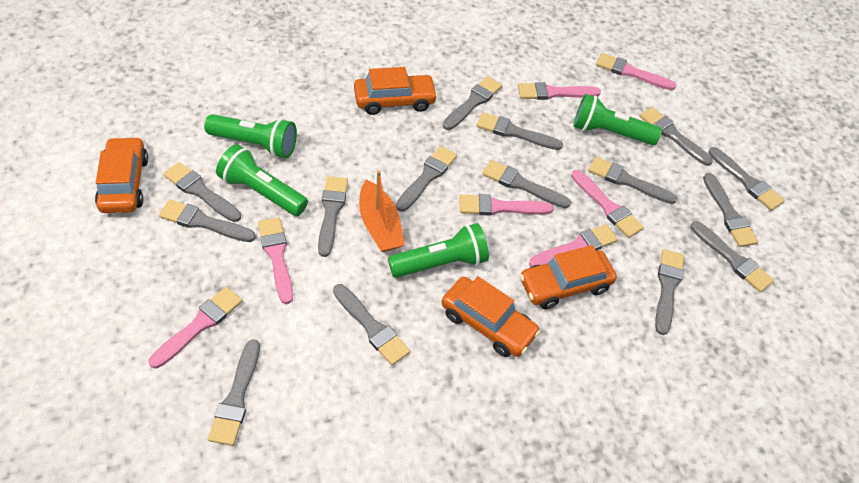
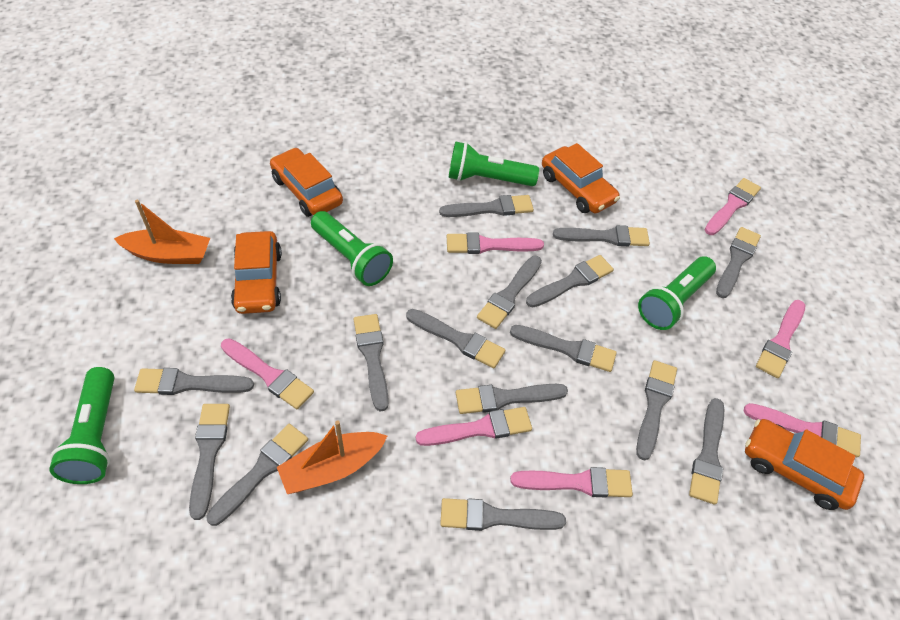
orange boat: 1 -> 2

